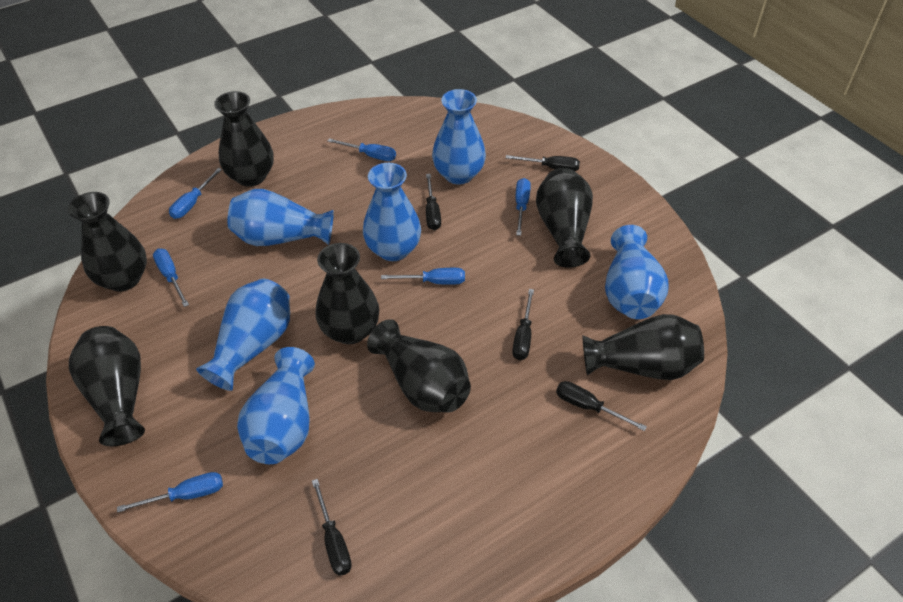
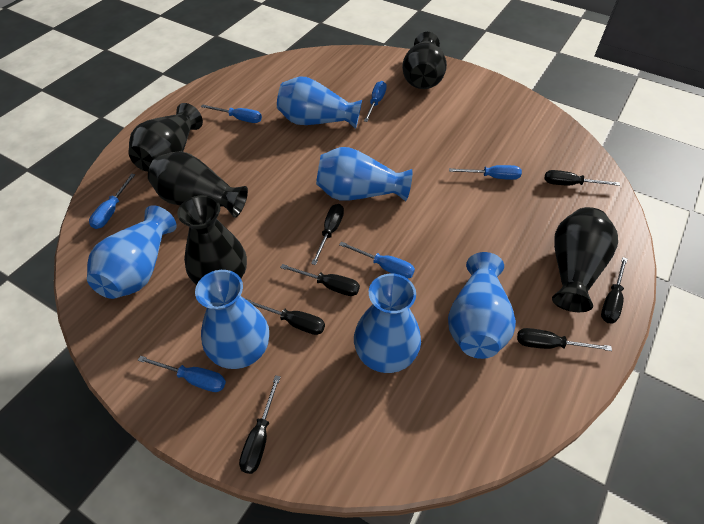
black screwdriver: 5 -> 7
black vase: 7 -> 5

